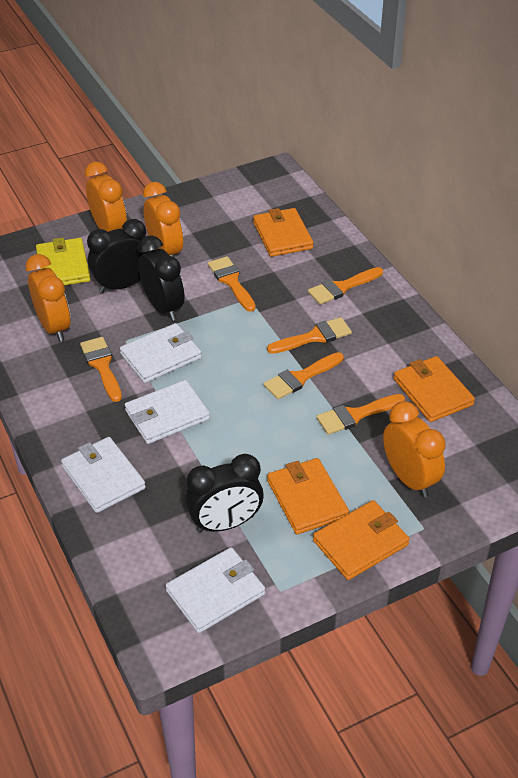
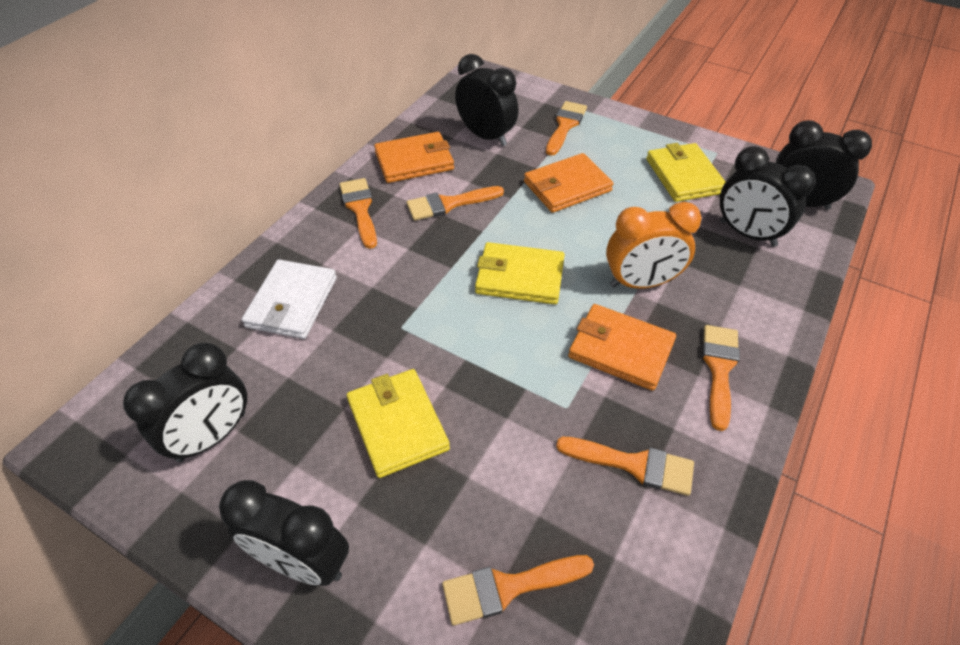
black clock: 3 -> 5
orange clock: 4 -> 1
orange wallet: 4 -> 3
white wallet: 4 -> 1
yellow wallet: 1 -> 3

